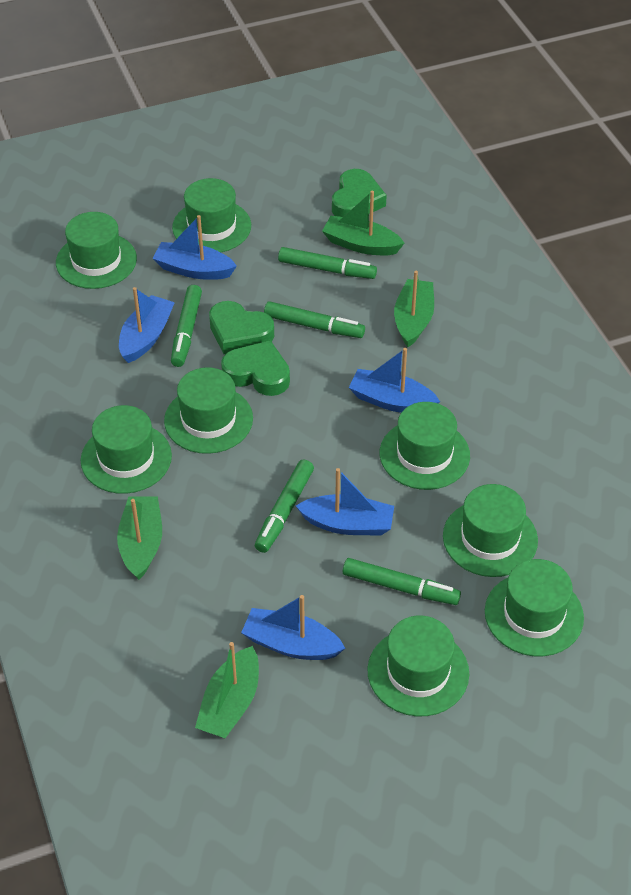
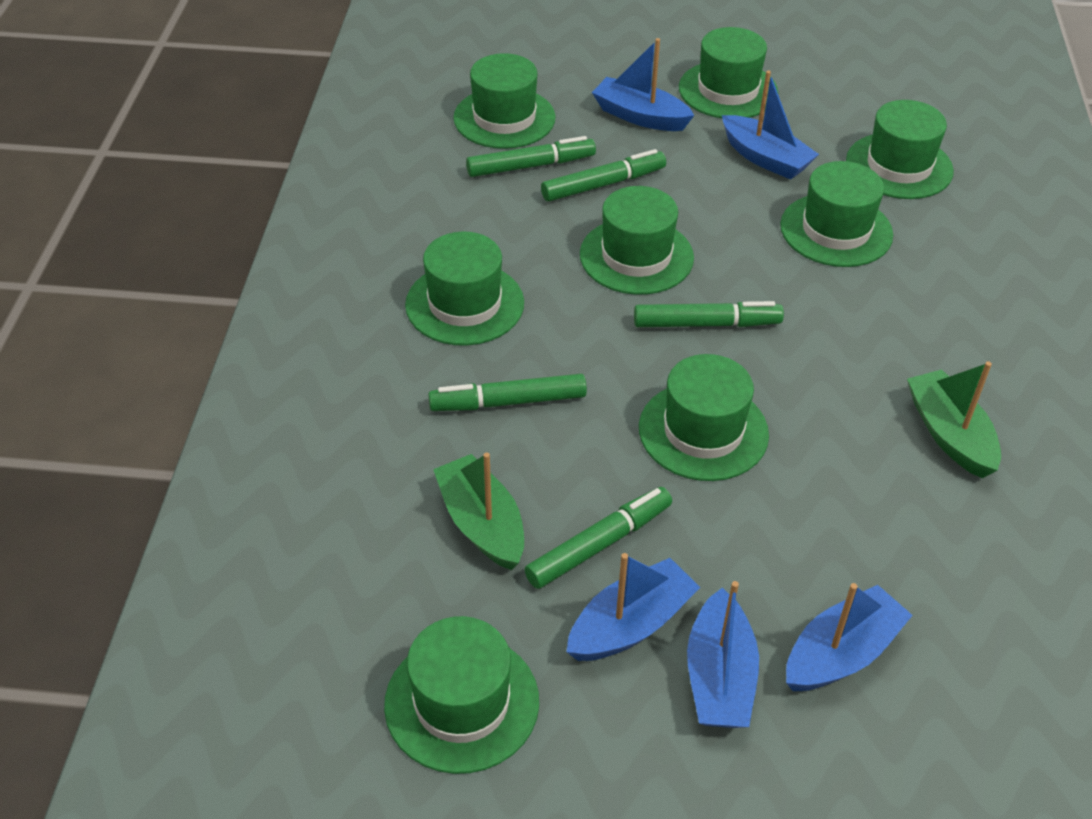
green boat: 4 -> 2
green heart: 3 -> 0

